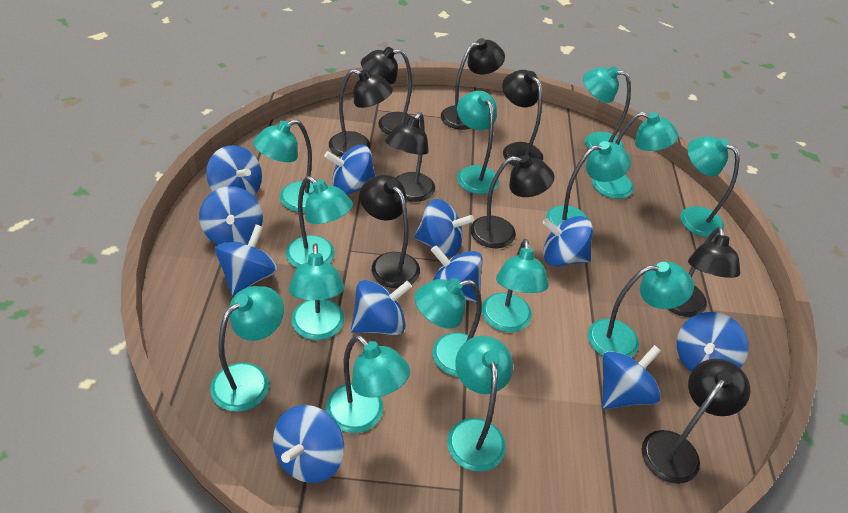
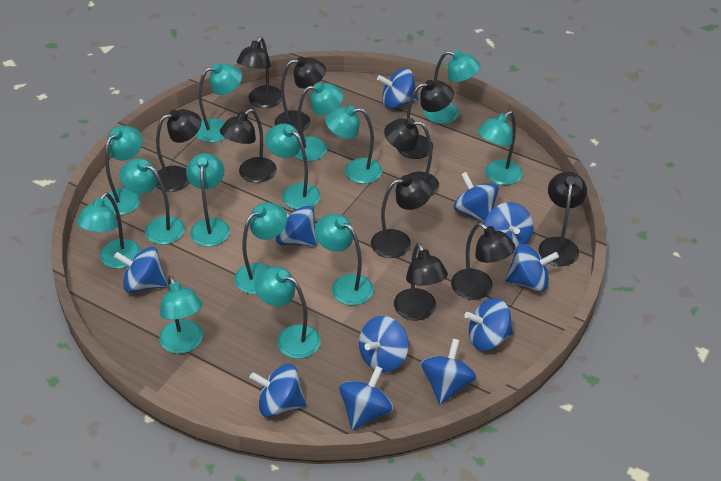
black lamp: 9 -> 10

